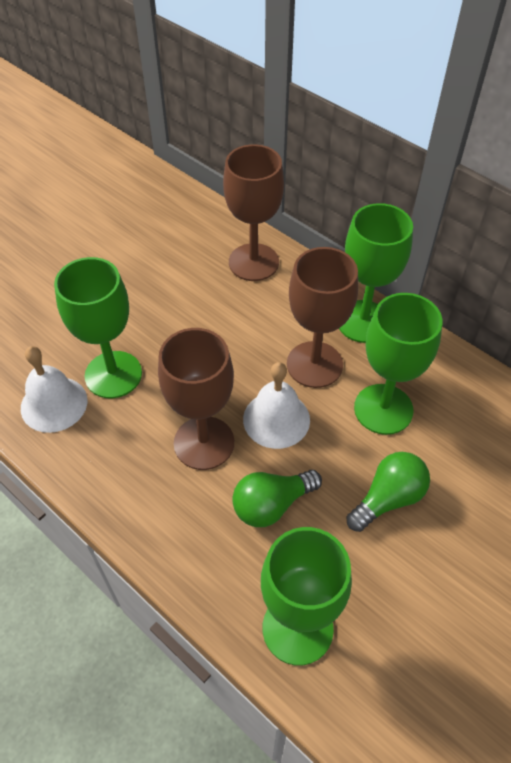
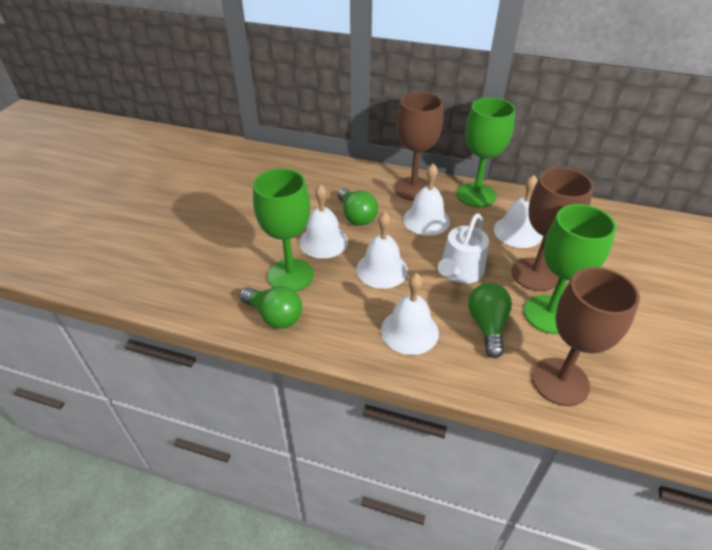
green goblet: 4 -> 3
green light bulb: 2 -> 3
white bell: 2 -> 5
white watering can: 0 -> 1

